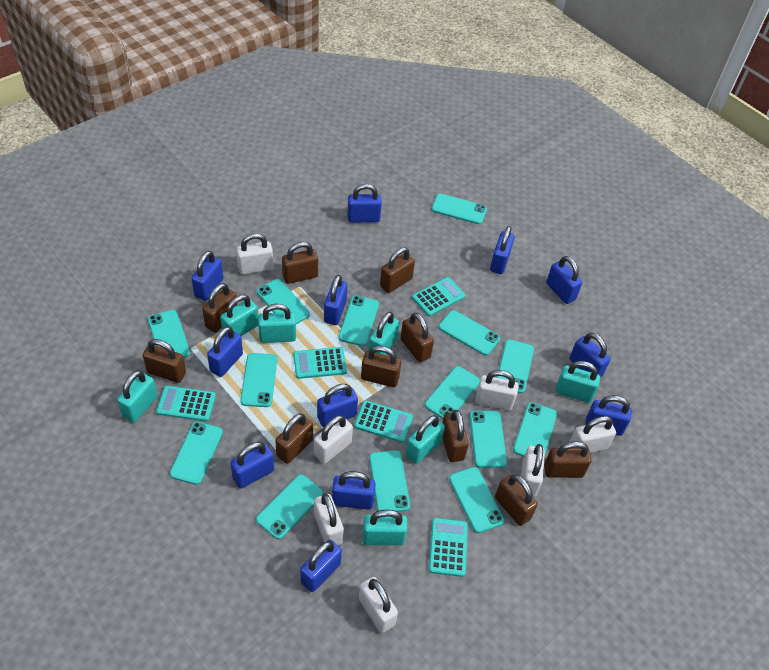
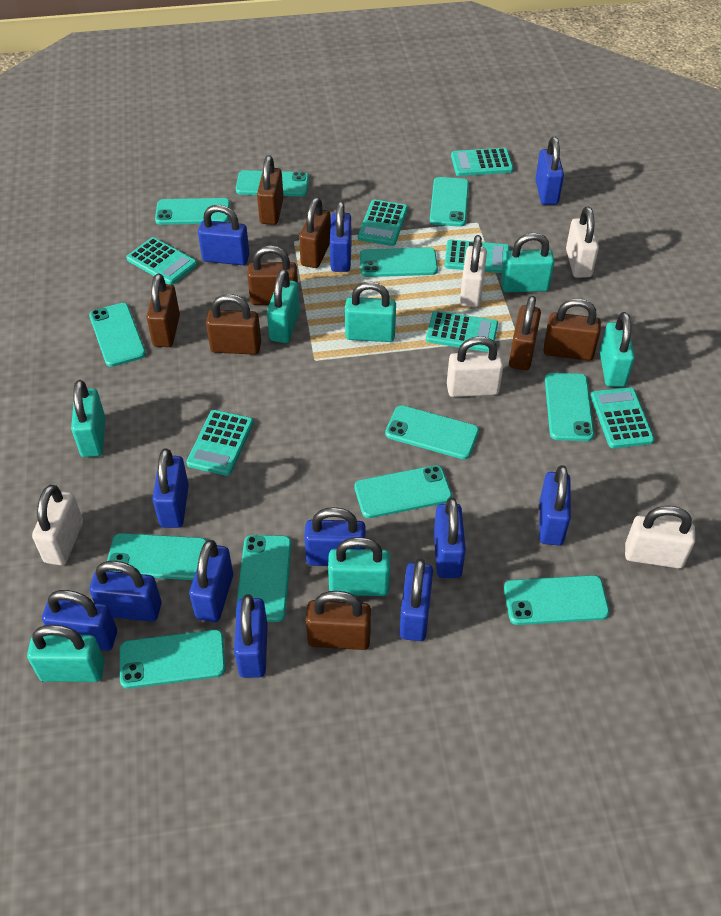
brown padlock: 10 -> 8
turquoise calculator: 5 -> 7
turquoise phone: 14 -> 12
white padlock: 7 -> 5

